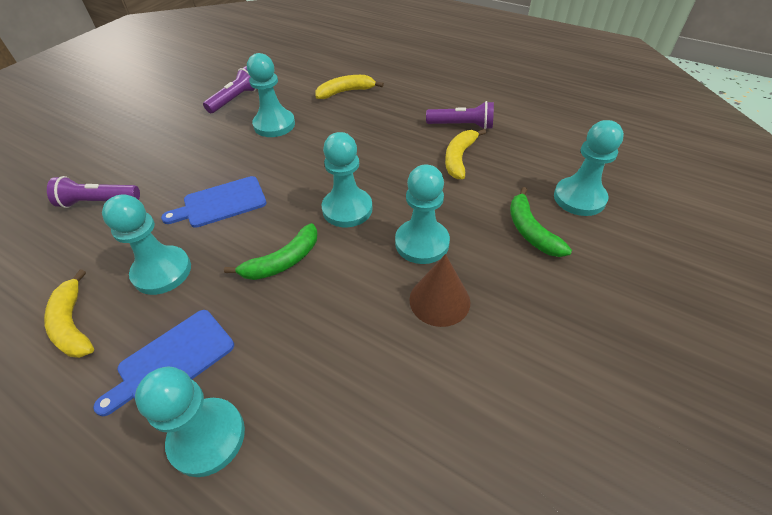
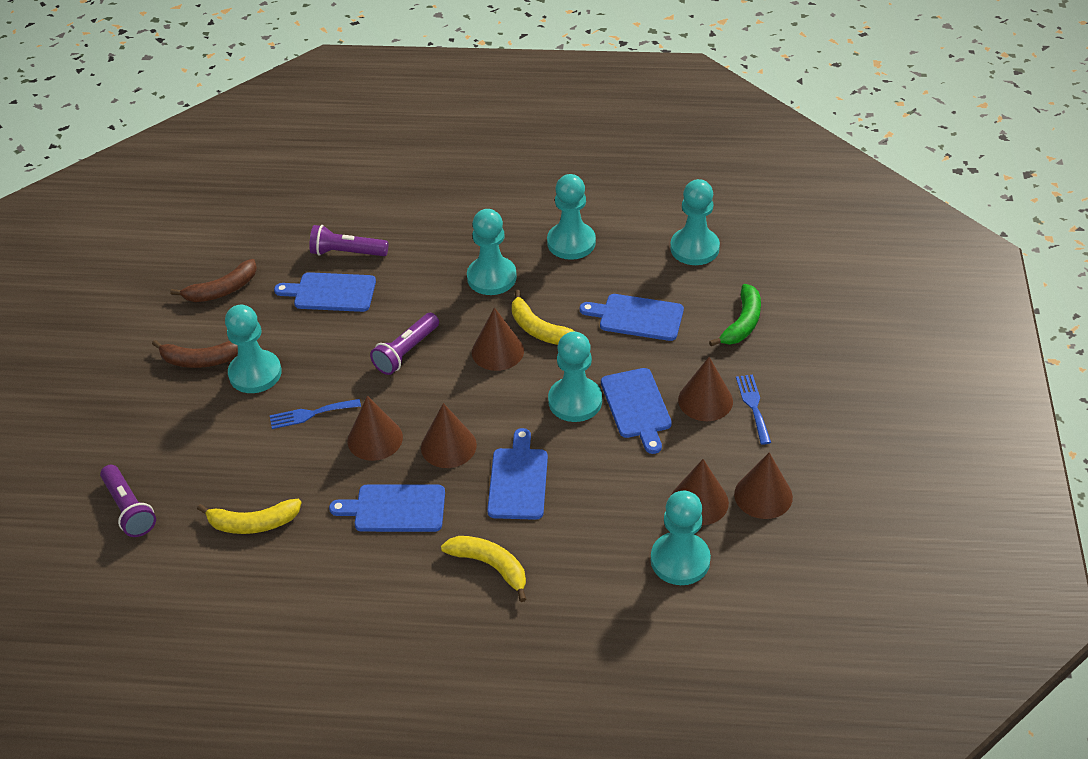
blue cutting board: 2 -> 5
blue fork: 0 -> 2
brown banana: 0 -> 2
brown cone: 1 -> 6
green banana: 2 -> 1

